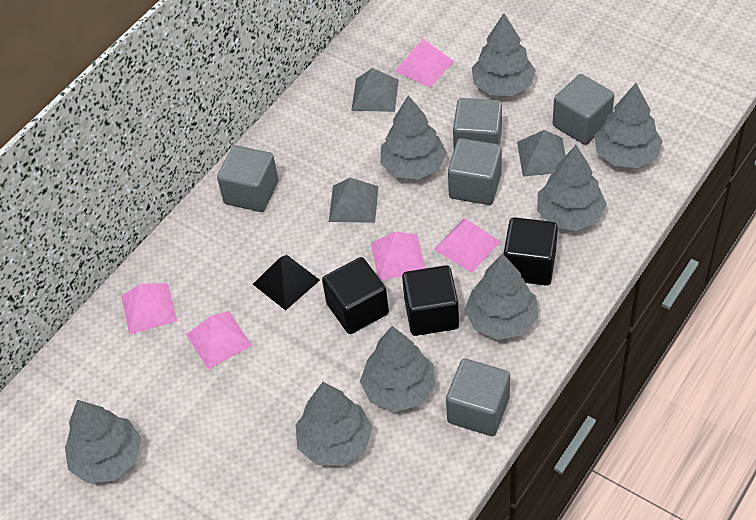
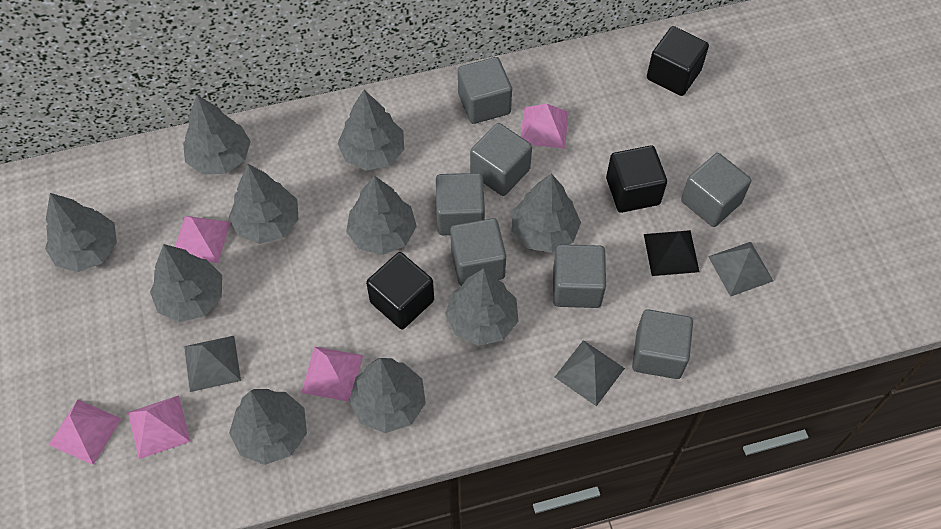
grey cube: 5 -> 7
grey tree: 8 -> 10

